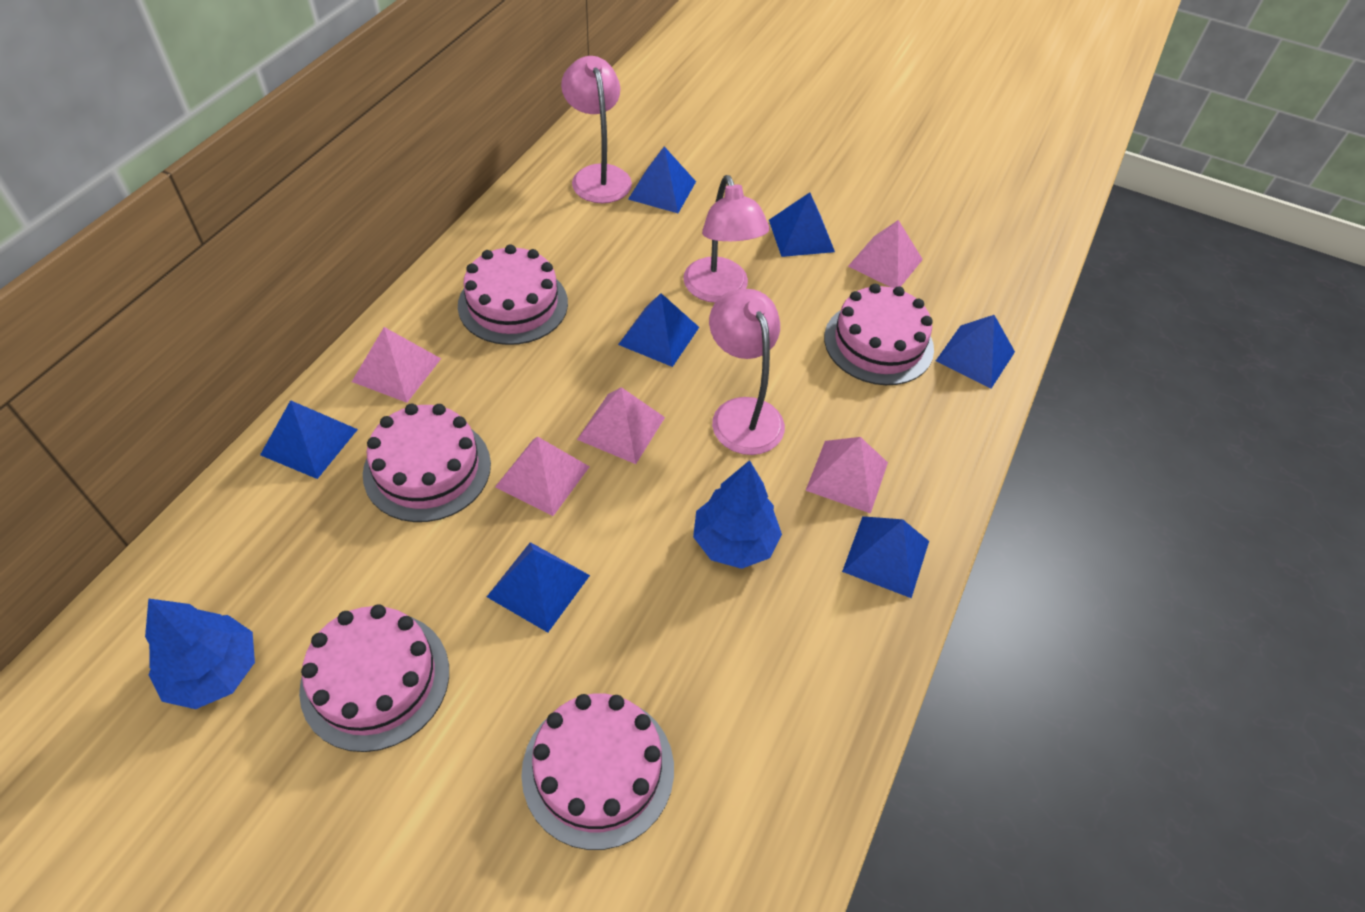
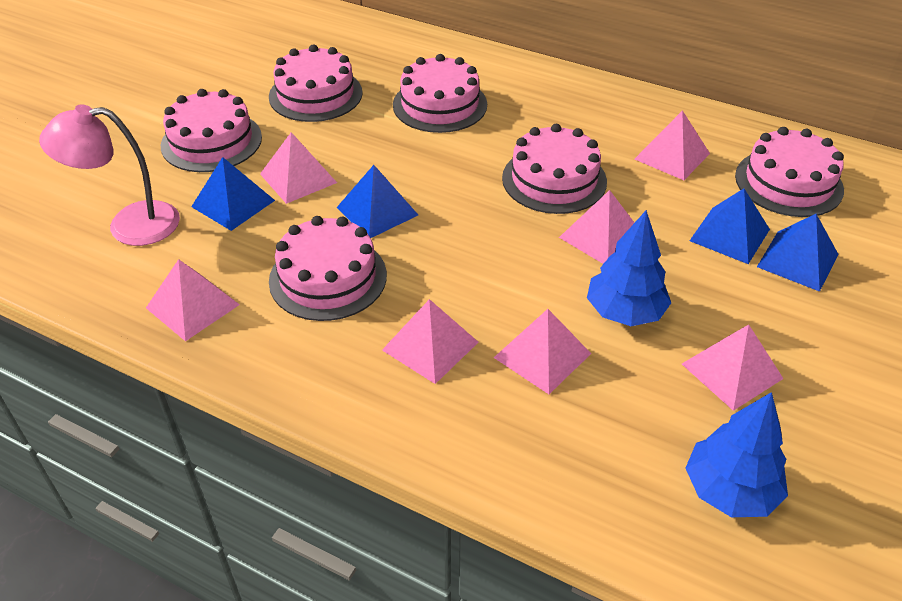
blue pyramid: 7 -> 4
pink cake: 5 -> 6
pink lamp: 3 -> 1
pink pyramid: 5 -> 7

